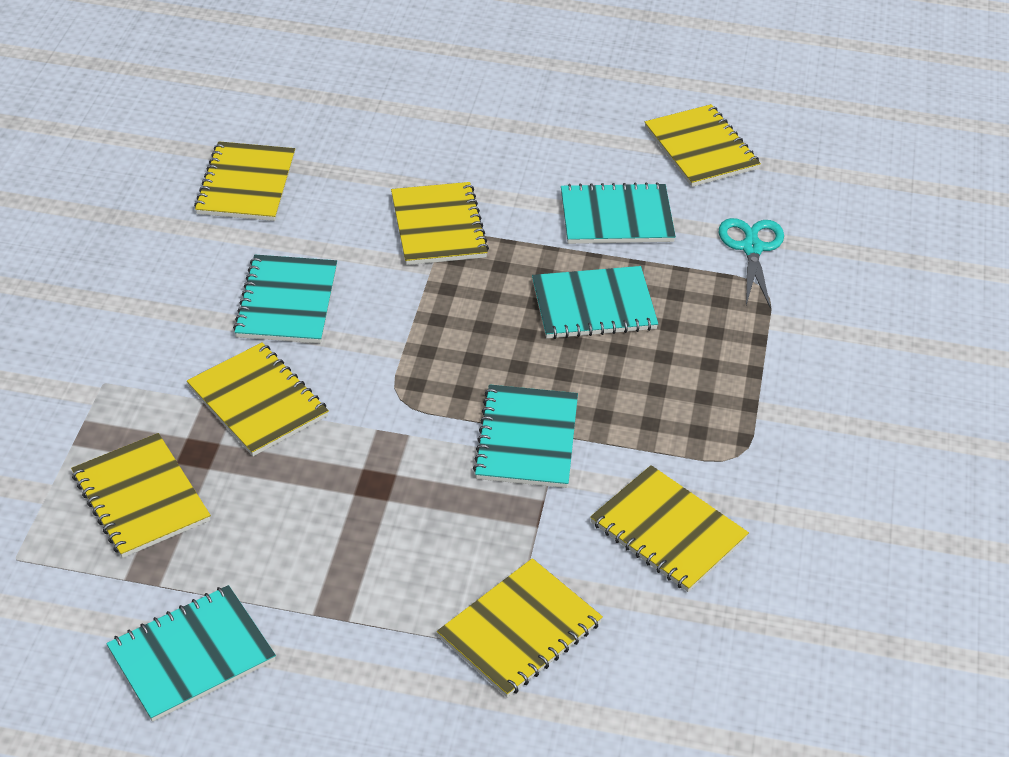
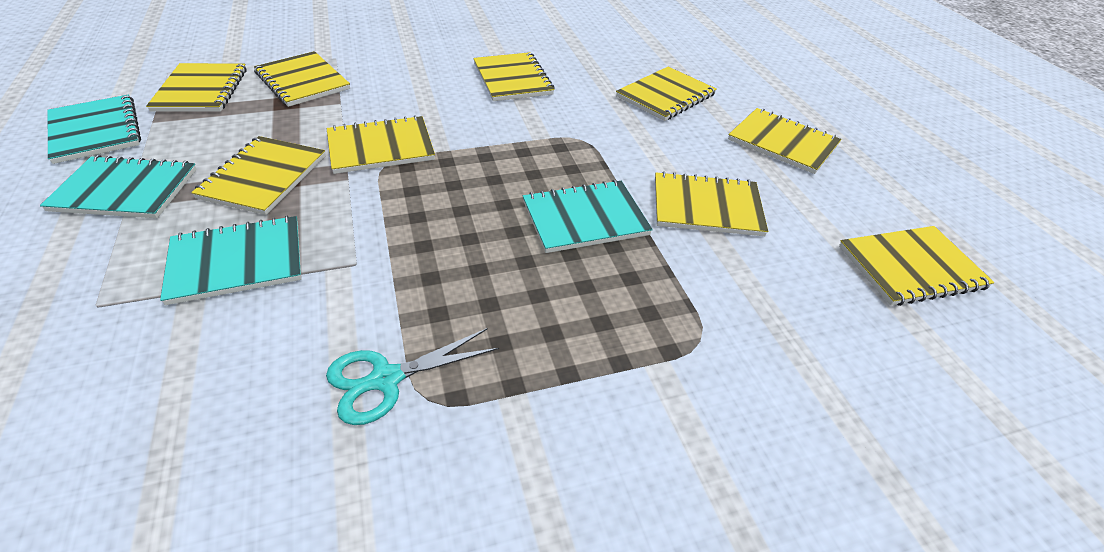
turquoise notebook: 5 -> 4
yellow notebook: 7 -> 9

